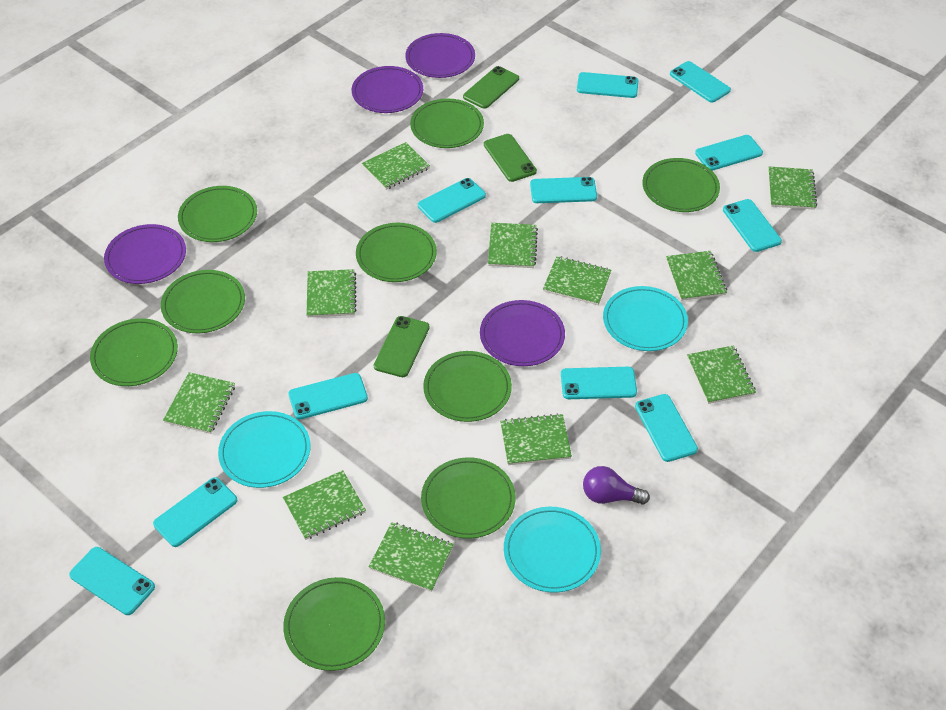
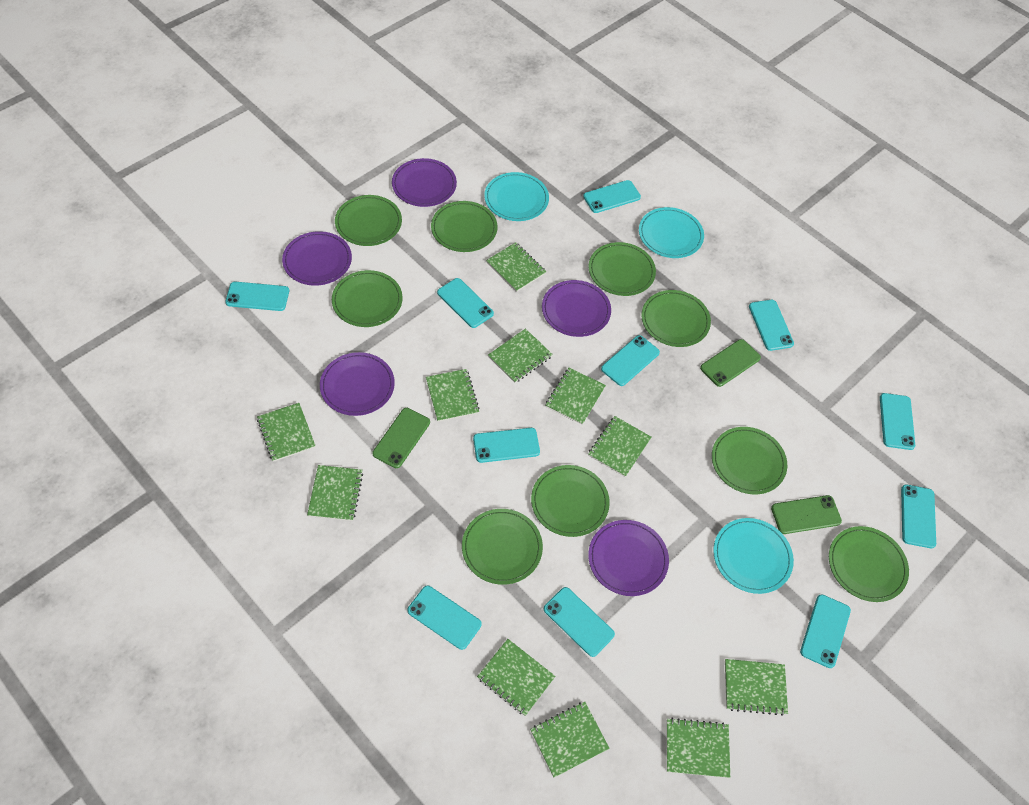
purple light bulb: 1 -> 0
purple plate: 4 -> 5

